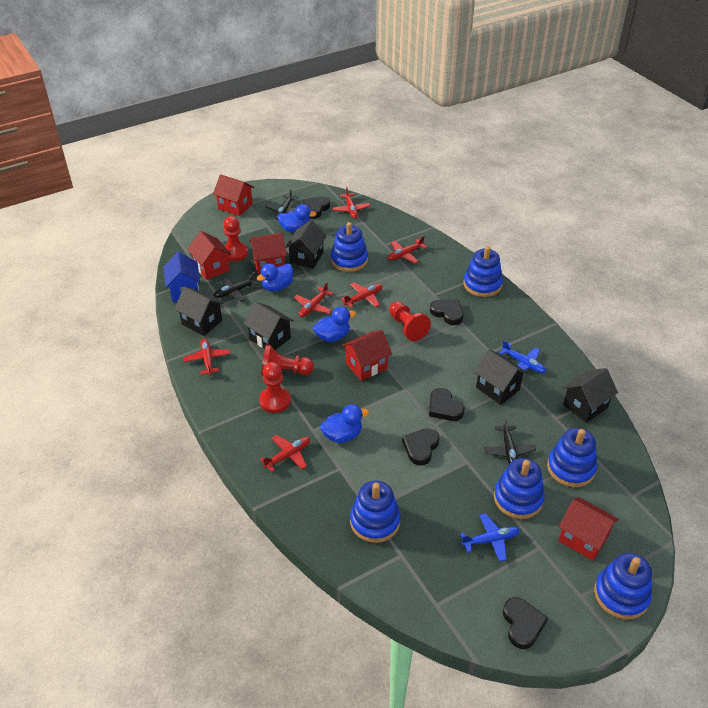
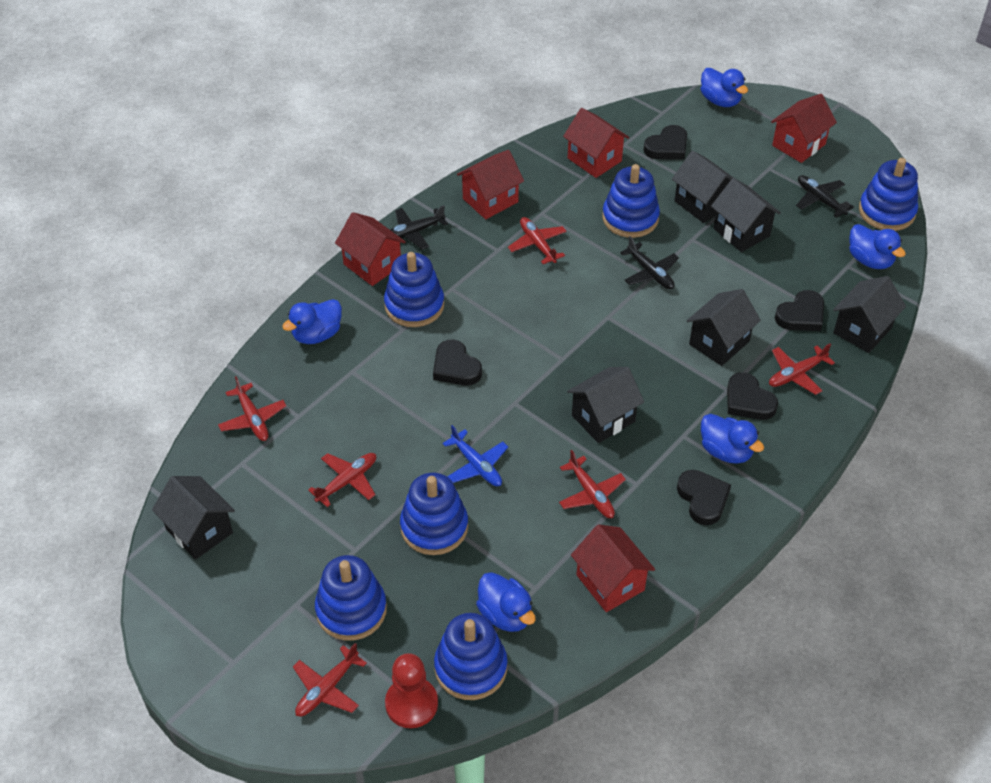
black house: 5 -> 6
blue duck: 4 -> 5
blue house: 1 -> 0
blue plane: 2 -> 1
red pawn: 4 -> 1

